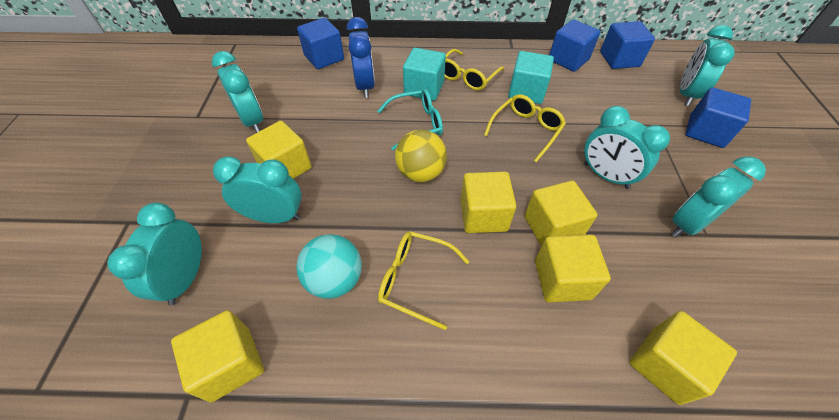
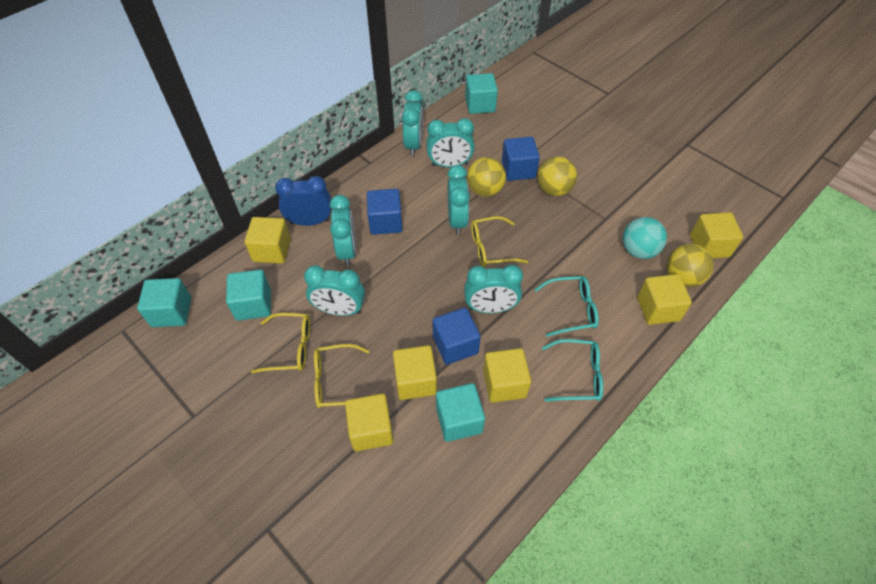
blue cube: 4 -> 3
turquoise cube: 2 -> 4
turquoise glasses: 1 -> 2
yellow ball: 1 -> 3

